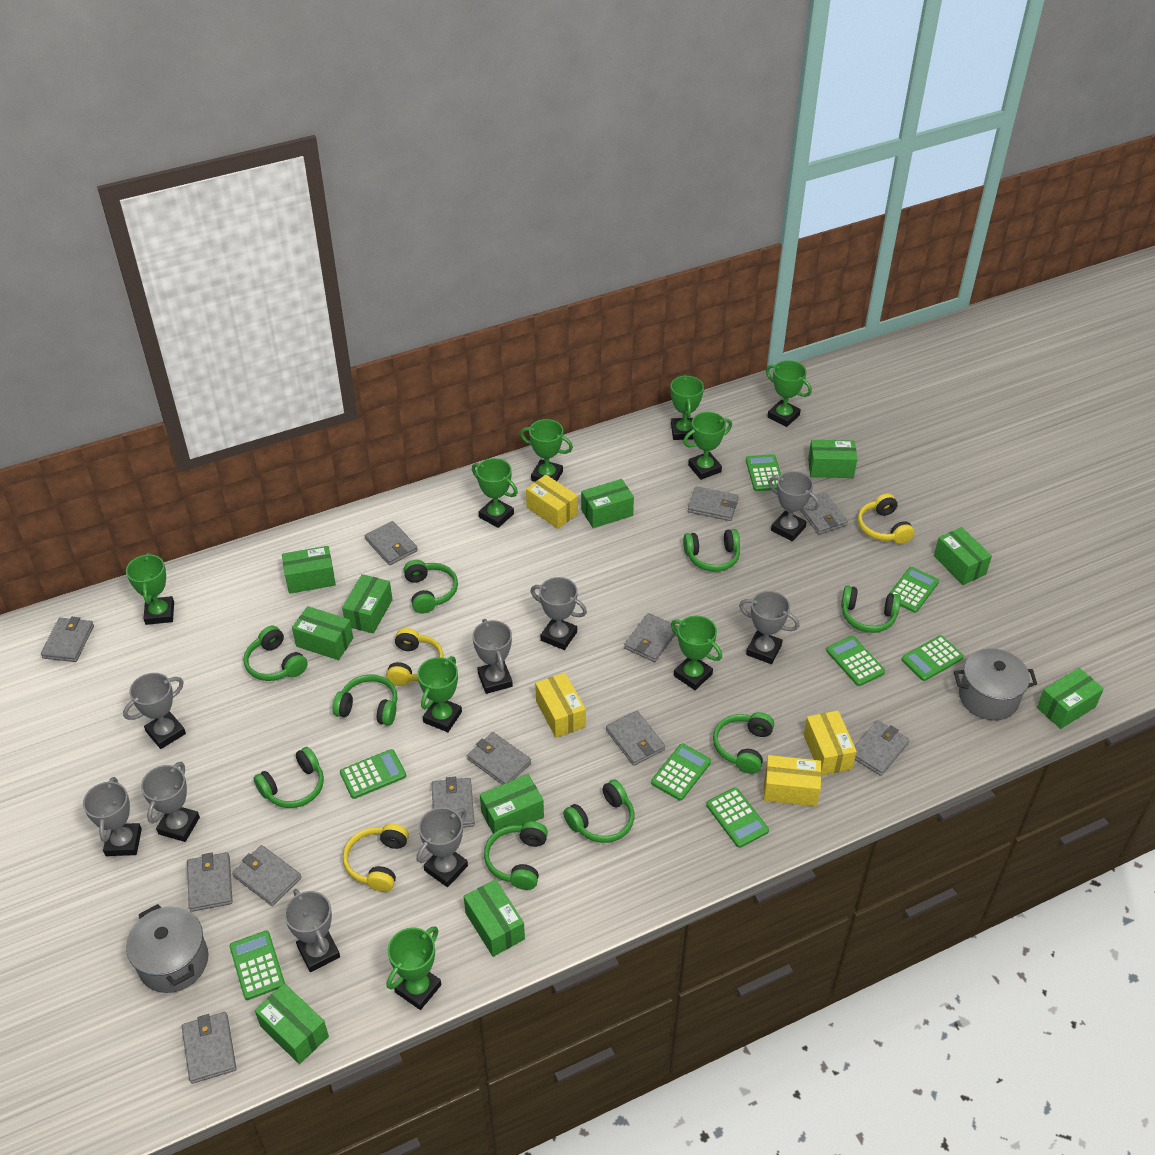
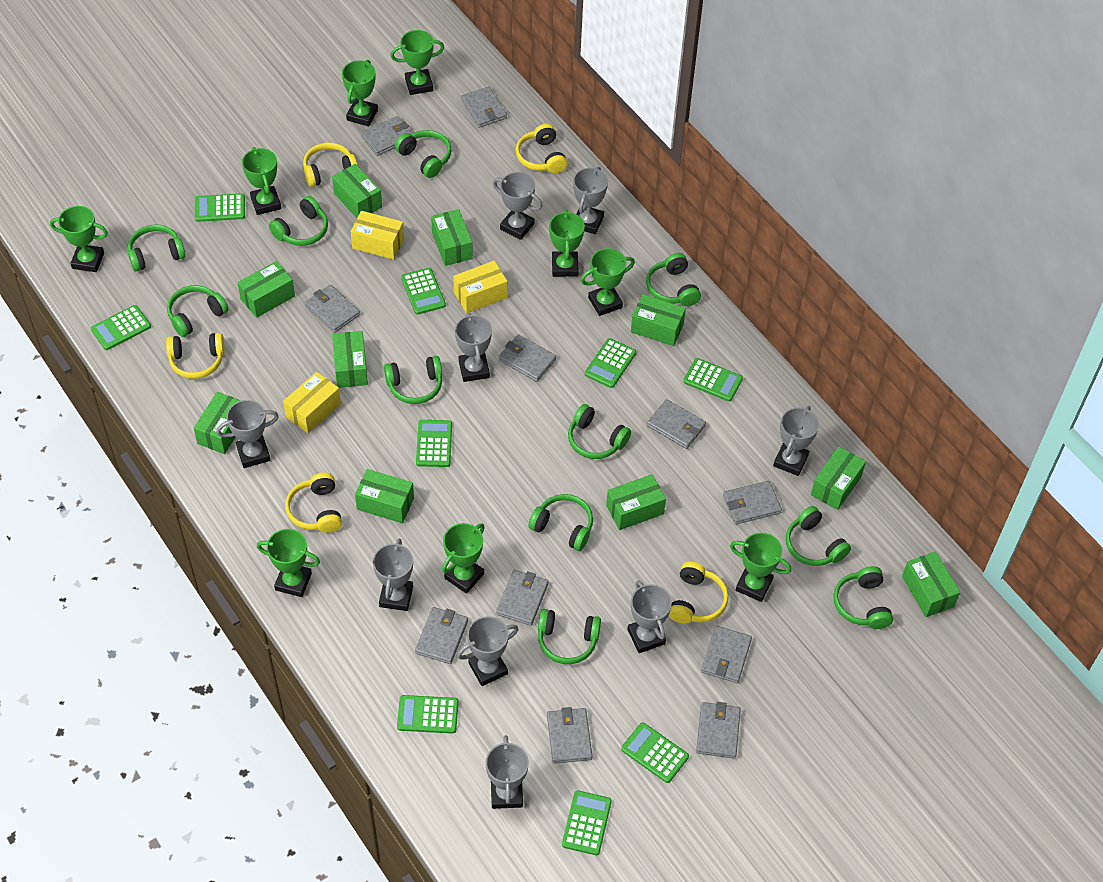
green calculator: 8 -> 9
green headphones: 9 -> 11
grey pot: 2 -> 0
grey wallet: 12 -> 11
yellow box: 4 -> 3
yellow headphones: 3 -> 5

